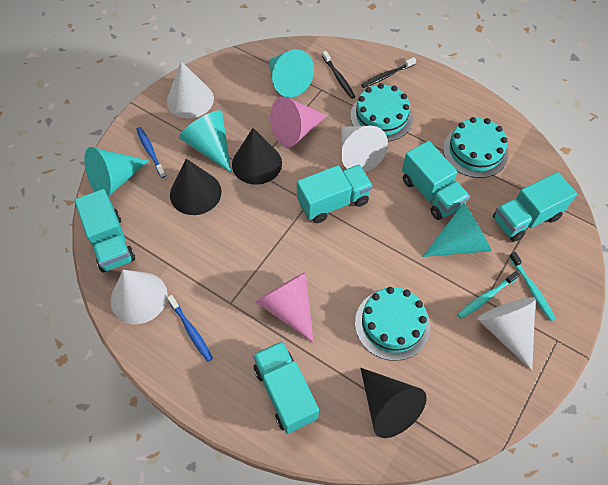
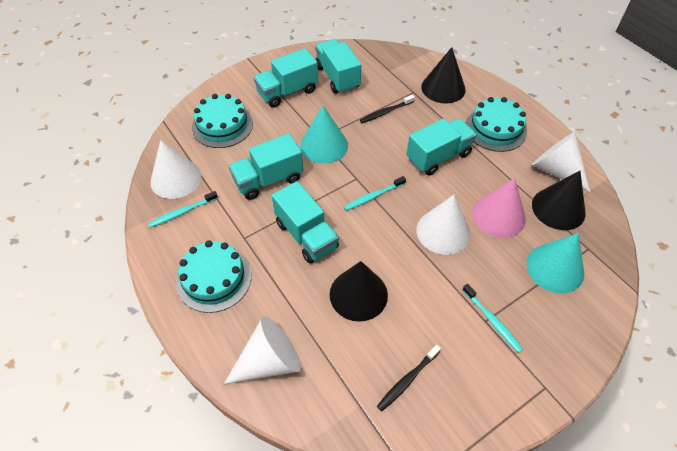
blue toothbrush: 2 -> 0
pink cone: 2 -> 1
turquoise cone: 4 -> 2
turquoise toothbrush: 2 -> 3

